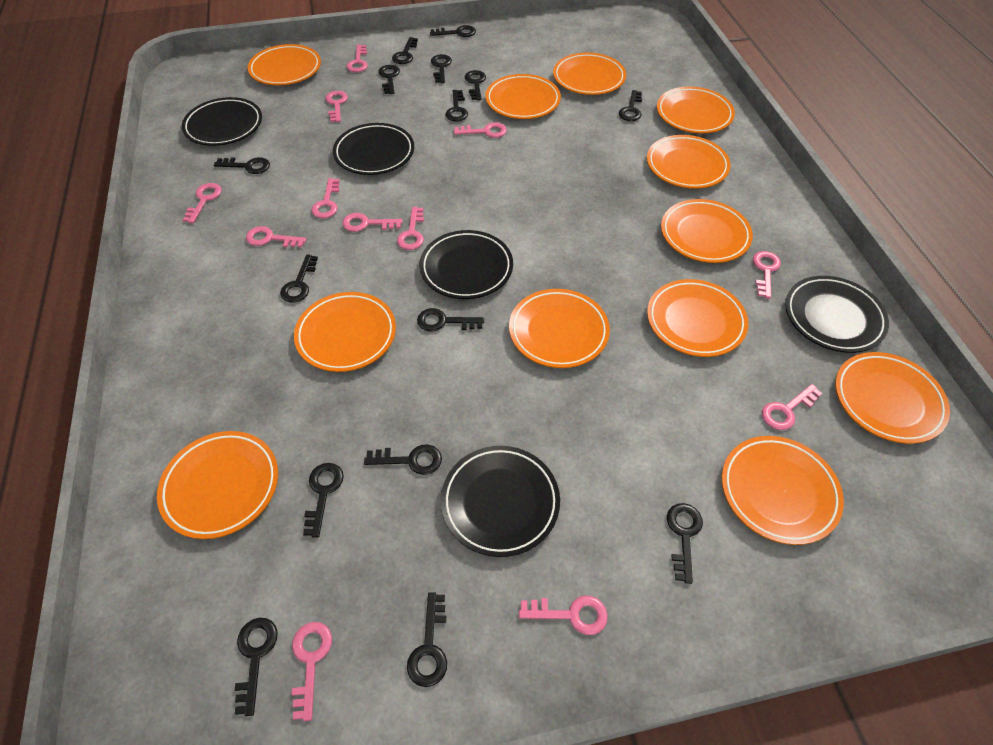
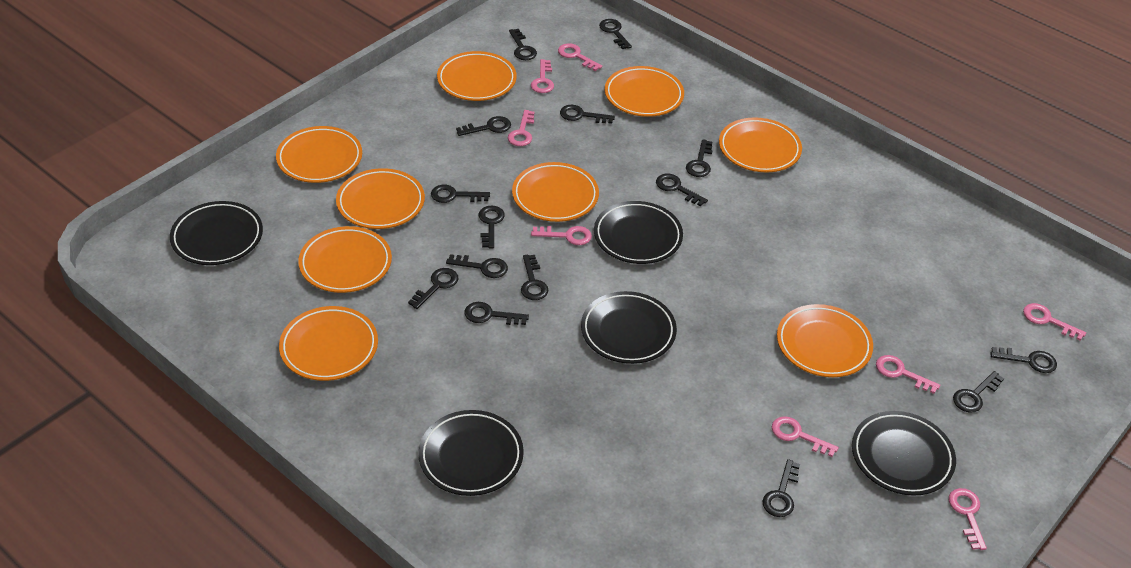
orange plate: 12 -> 9
pink key: 12 -> 8

